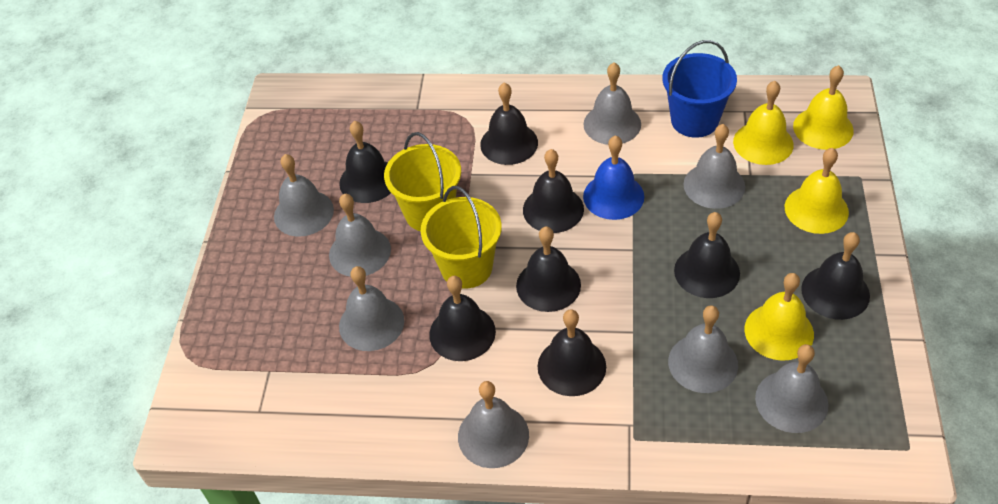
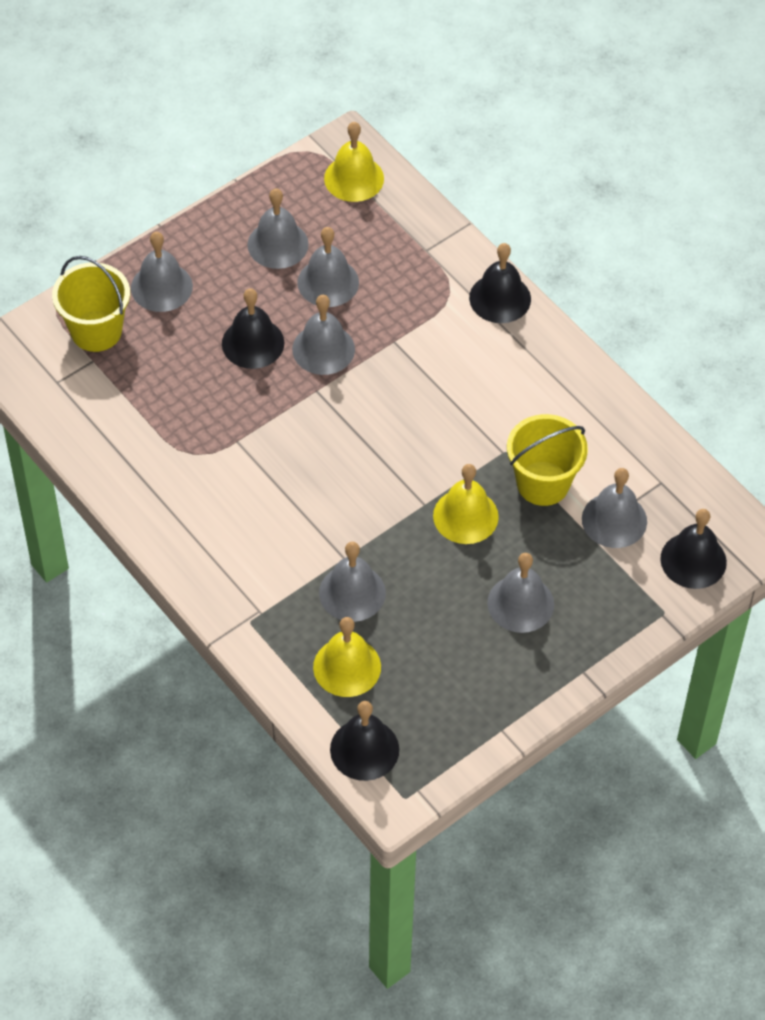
black bell: 8 -> 4
blue bell: 1 -> 0
blue bucket: 1 -> 0
grey bell: 8 -> 7
yellow bell: 4 -> 3

